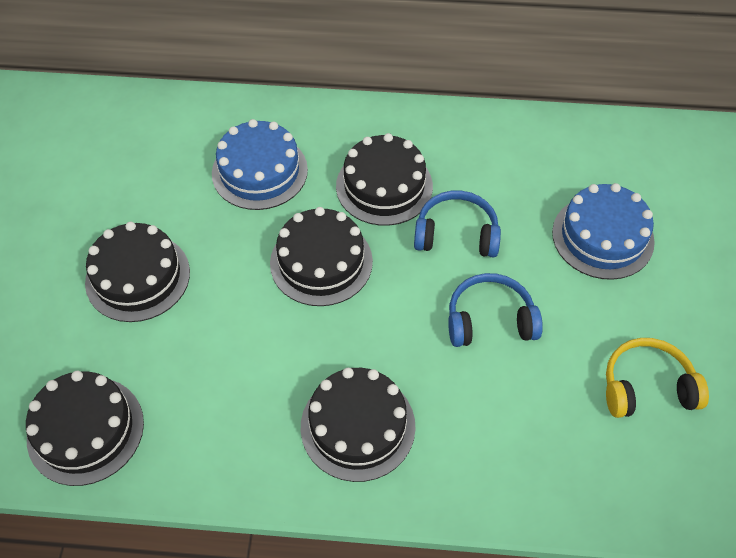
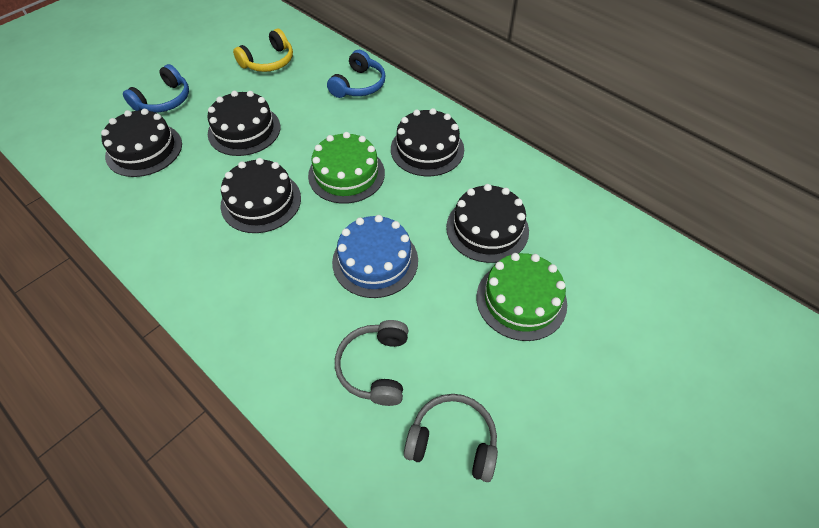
blue cake: 2 -> 1
green cake: 0 -> 2
grey headphones: 0 -> 2

